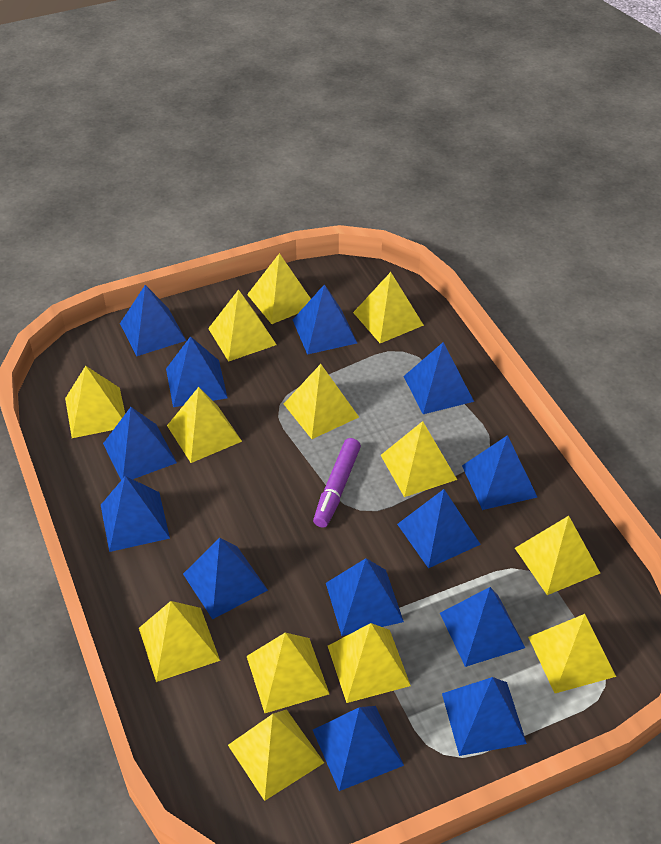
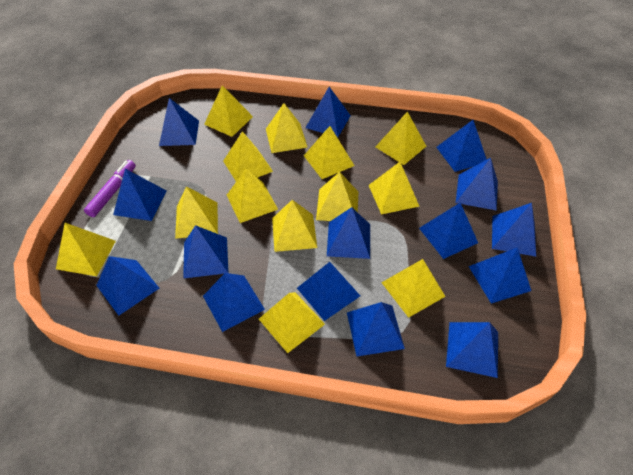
blue pyramid: 13 -> 15

